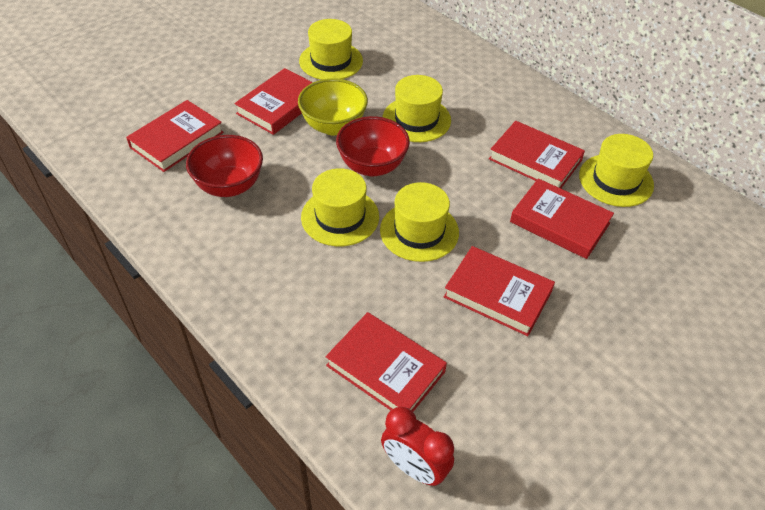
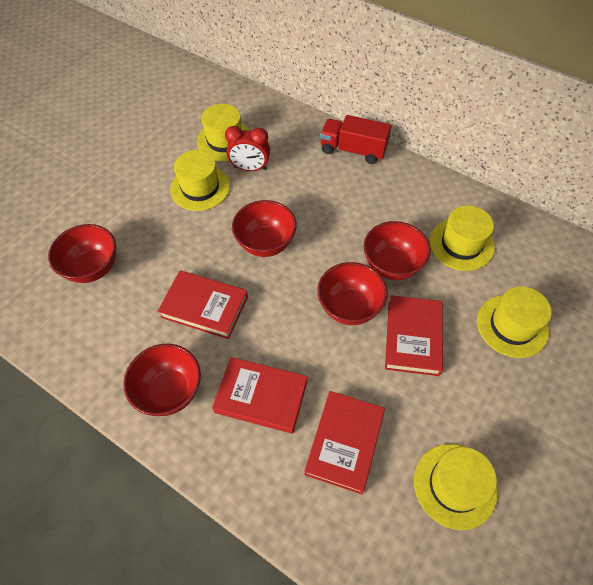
red book: 6 -> 4
red bowl: 2 -> 5
red truck: 0 -> 1
yellow bowl: 1 -> 0

